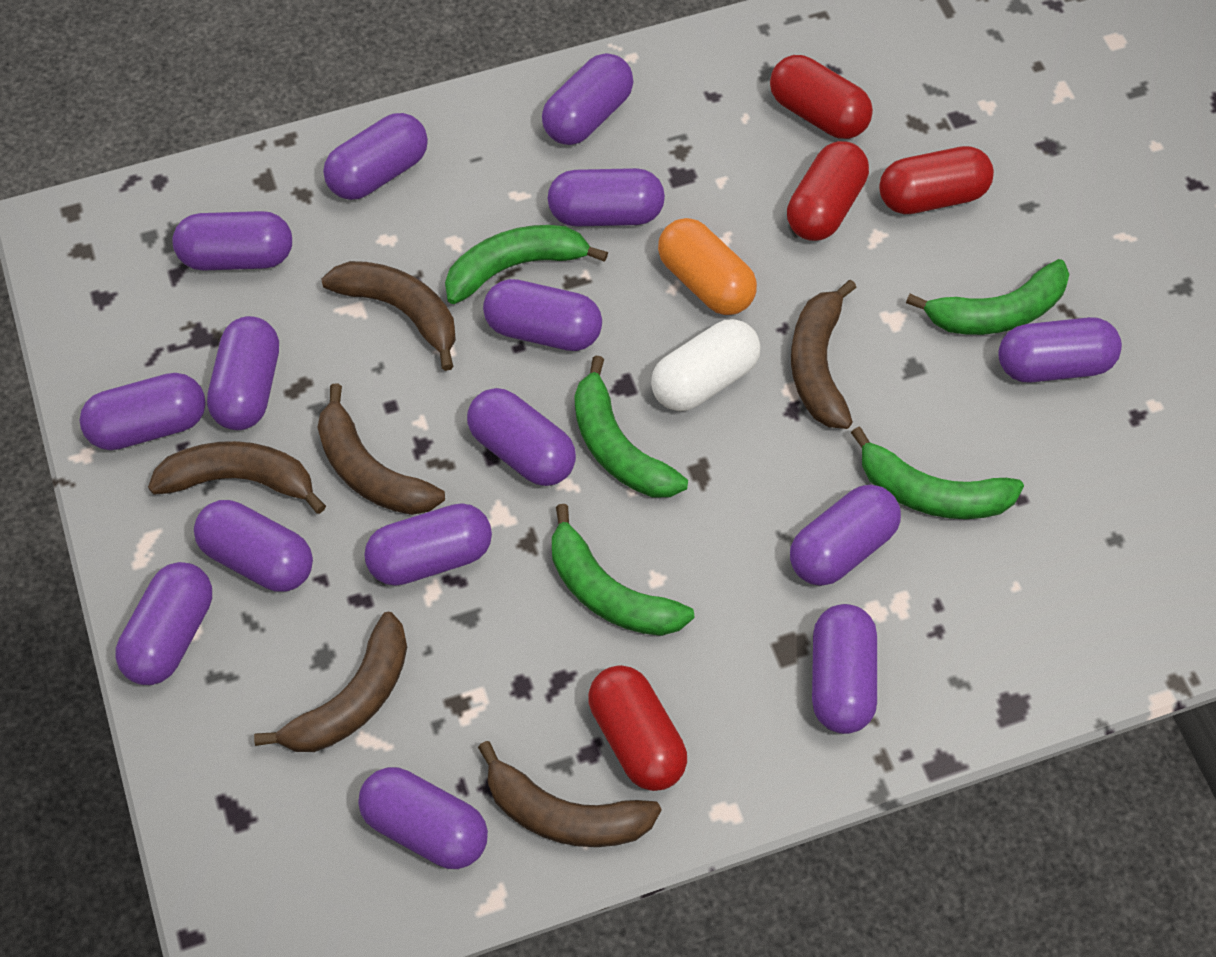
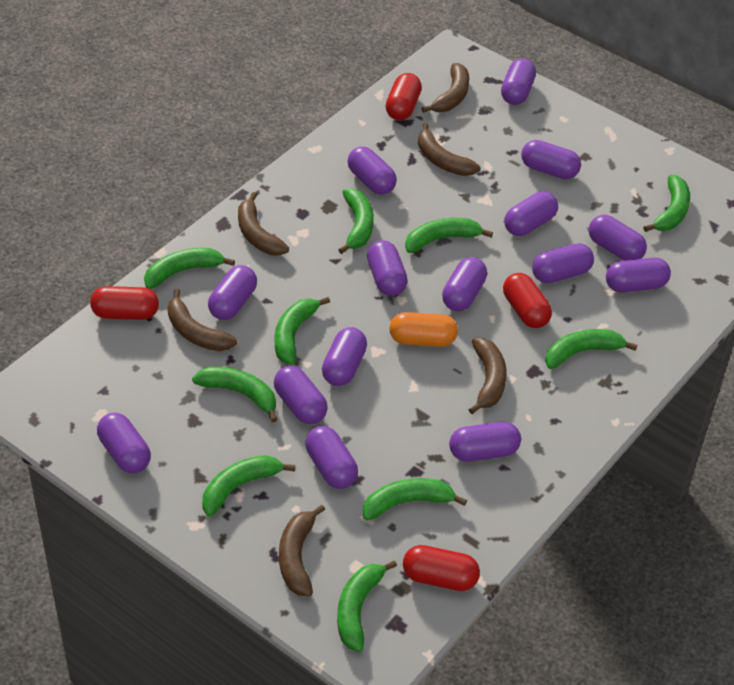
green banana: 5 -> 10
white capsule: 1 -> 0

